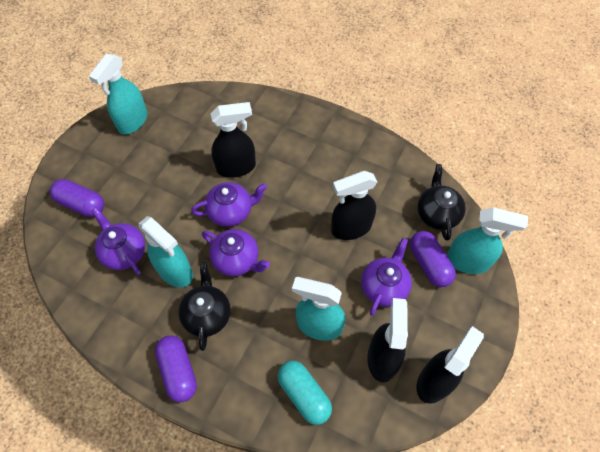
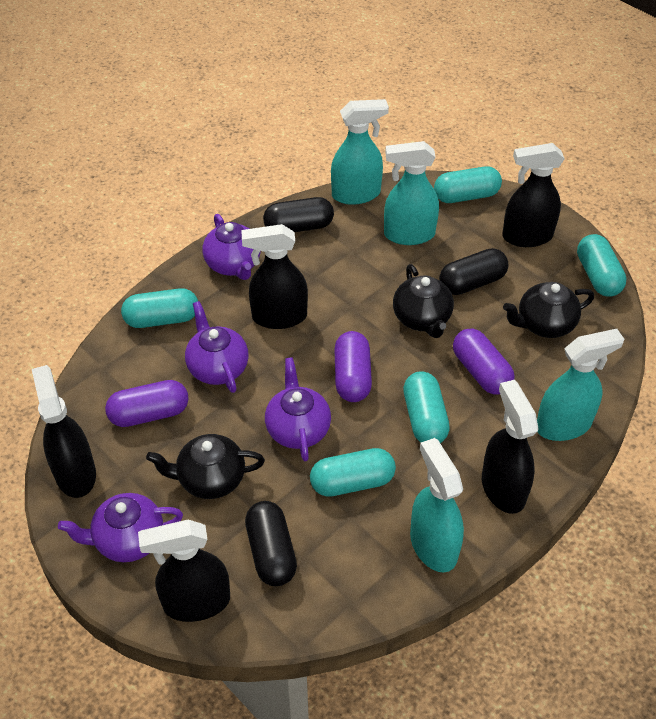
black capsule: 0 -> 3
black spray bottle: 4 -> 5
black teapot: 2 -> 3
turquoise capsule: 1 -> 5

